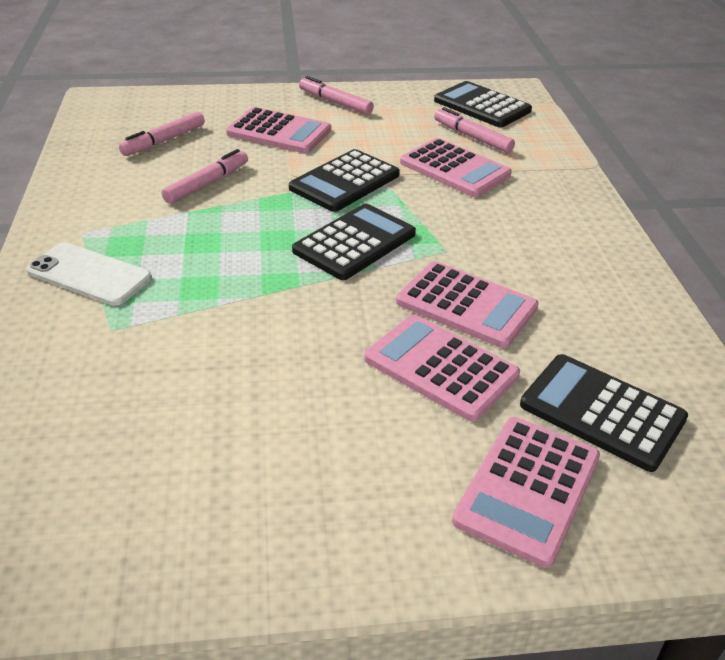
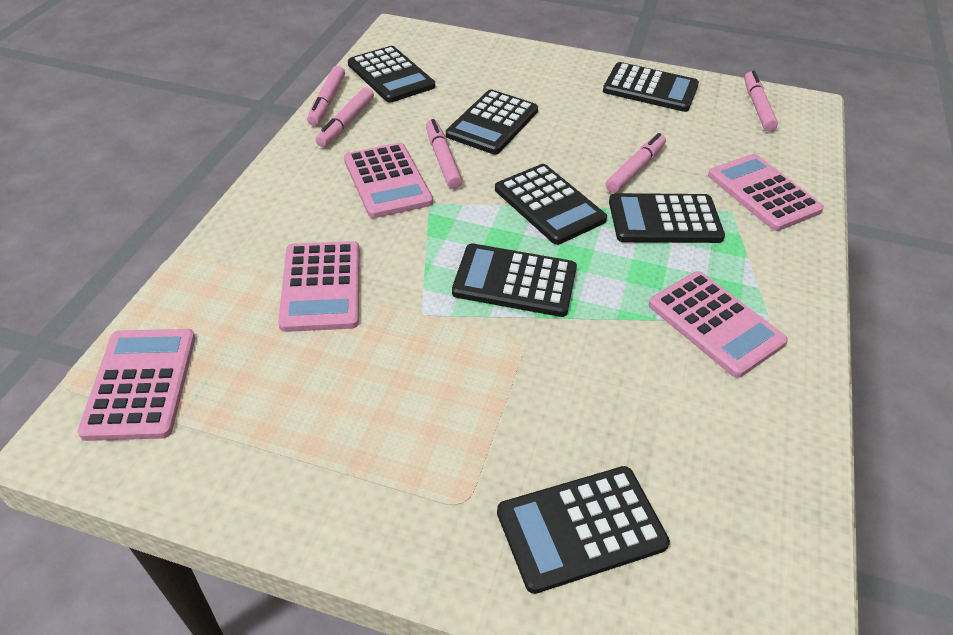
black calculator: 4 -> 7
pink marker: 4 -> 5
white phone: 1 -> 0

